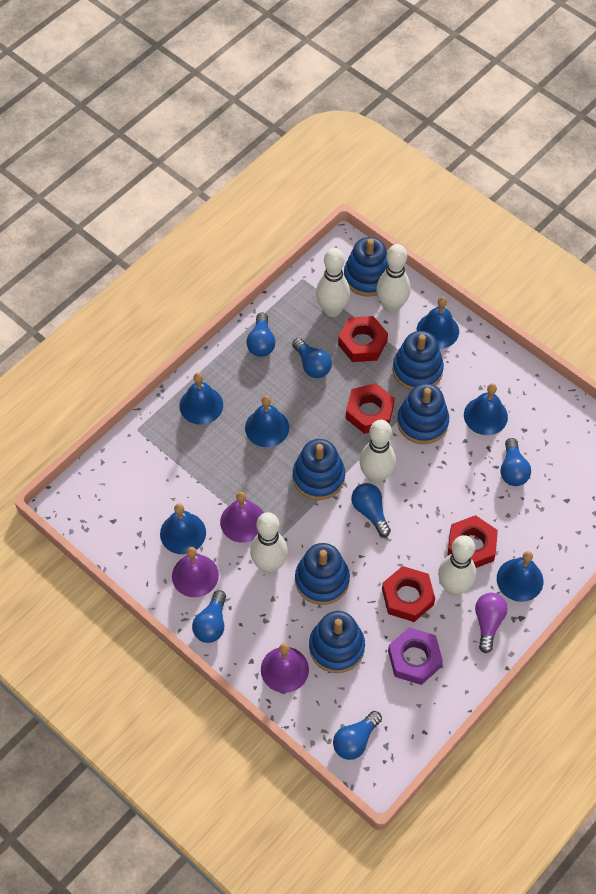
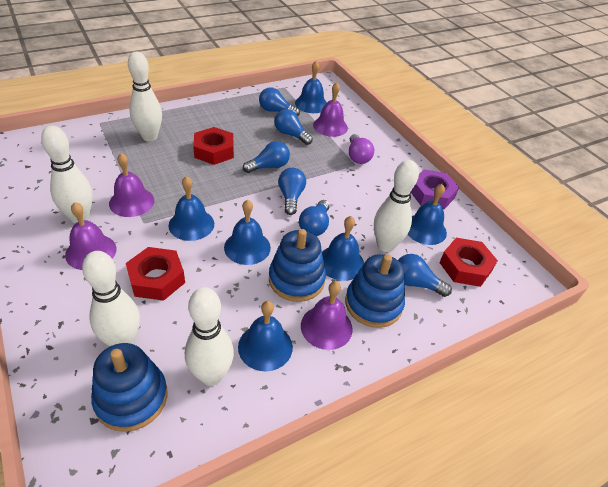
blue stacking toy: 6 -> 3
purple bell: 3 -> 4
red nut: 4 -> 3

